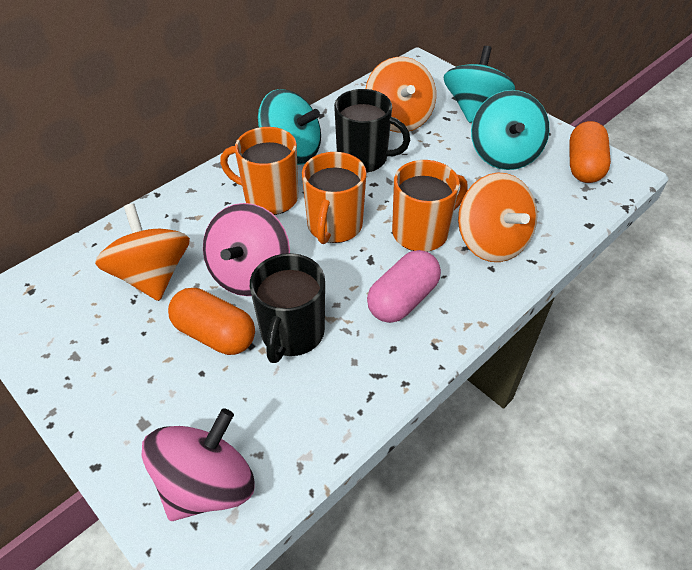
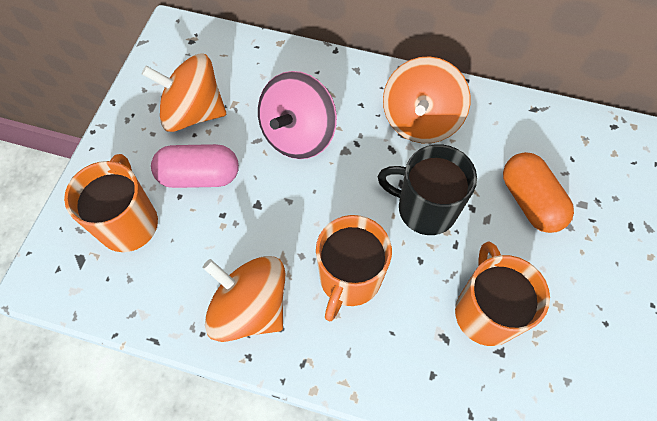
black mug: 2 -> 1
orange capsule: 2 -> 1
pink spinning top: 2 -> 1
turquoise spinning top: 3 -> 0

